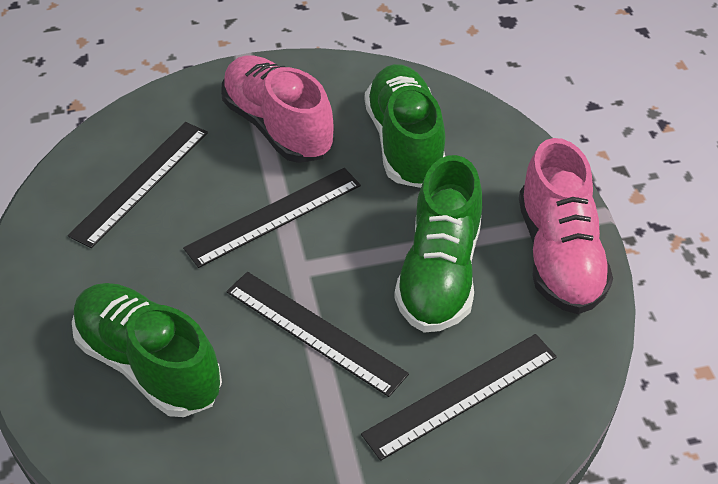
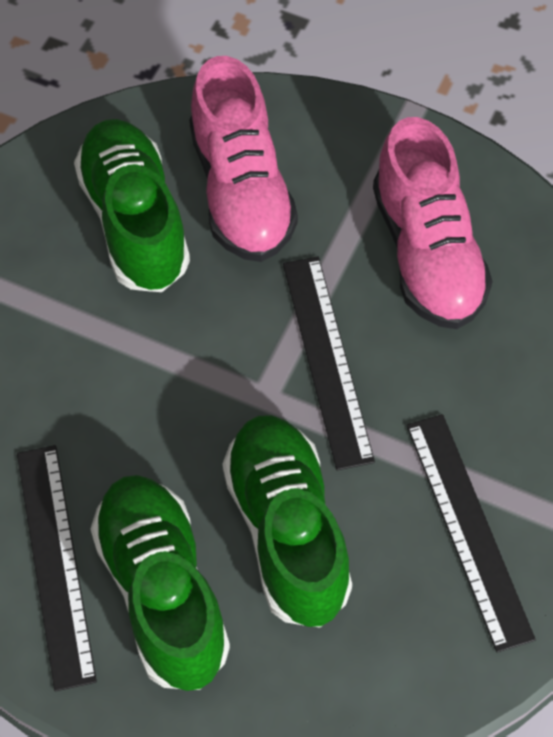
black ruler: 4 -> 3

